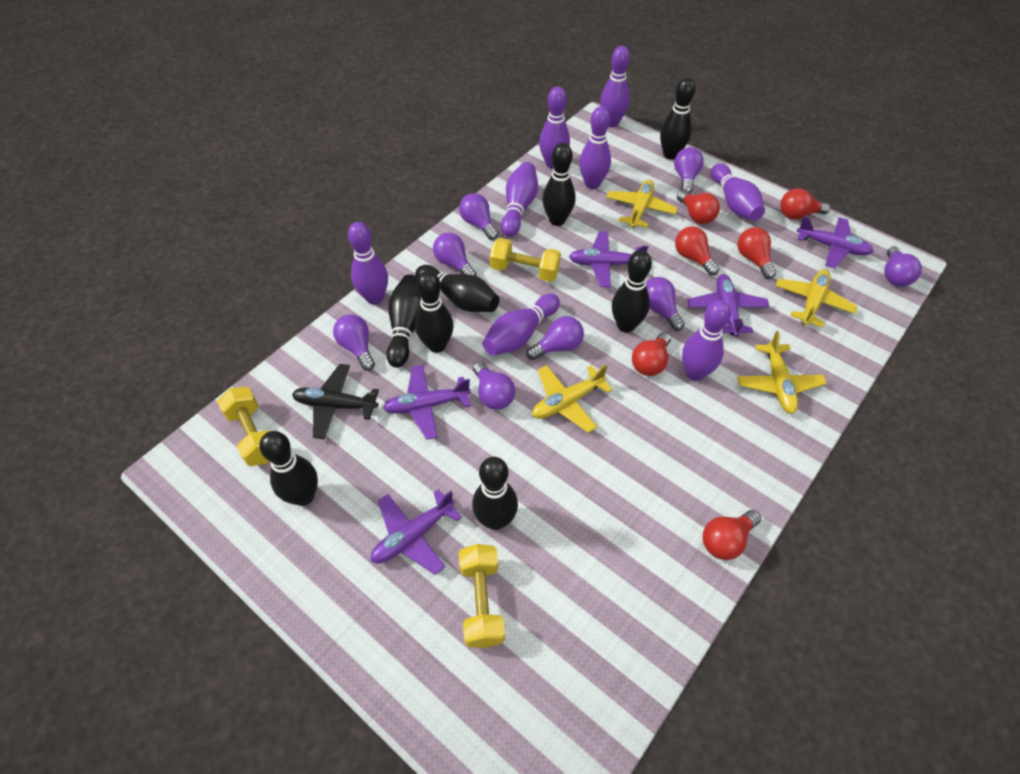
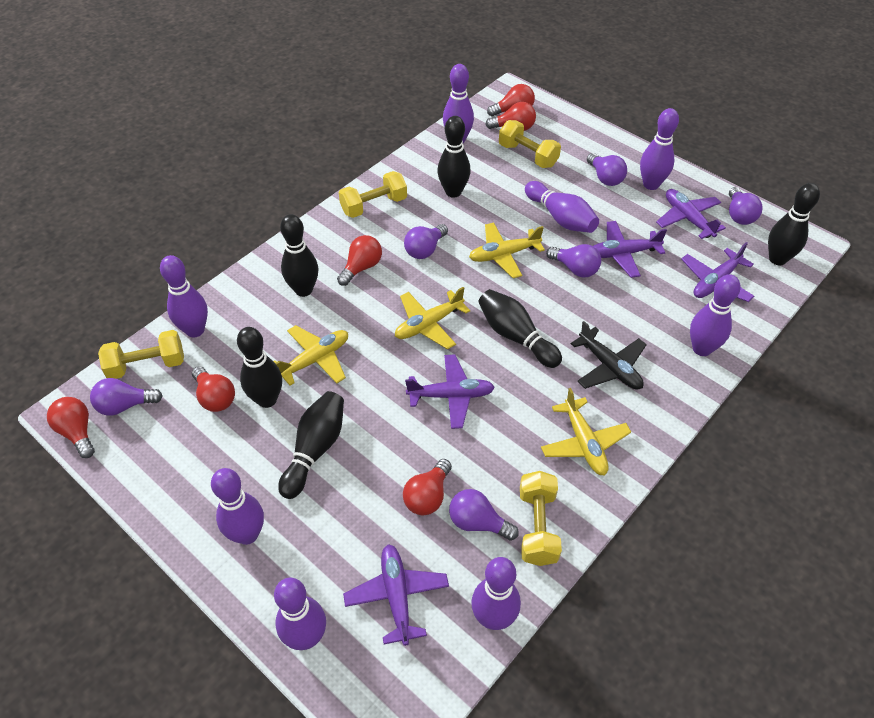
black bowling pin: 8 -> 6
purple light bulb: 8 -> 6
yellow dumbbell: 3 -> 4

